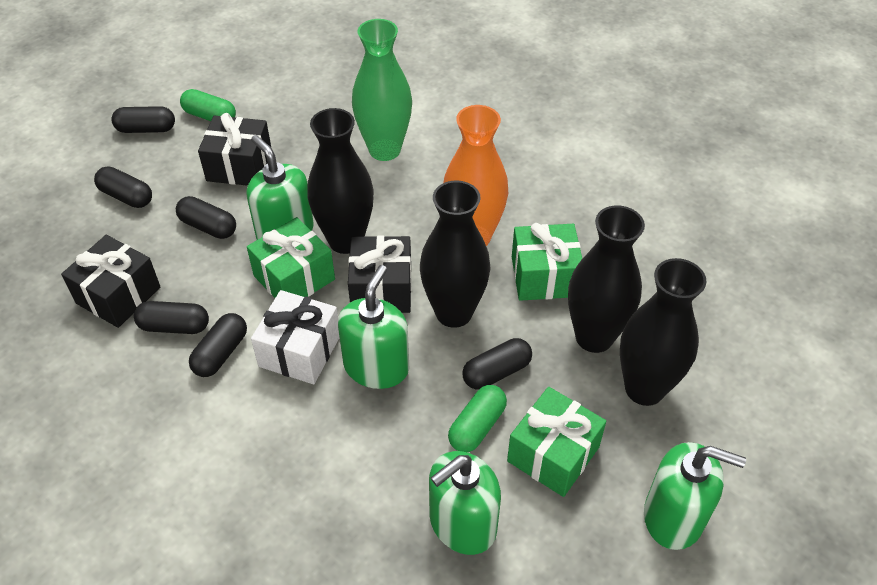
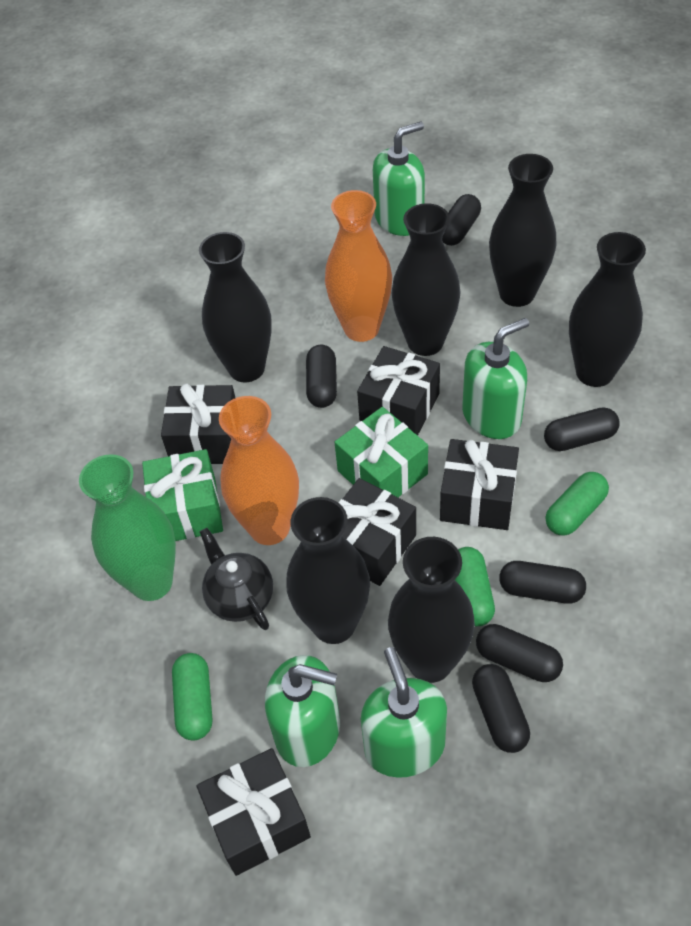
black gift: 3 -> 5
black teapot: 0 -> 1
black vase: 4 -> 6
green capsule: 2 -> 3
green gift: 3 -> 2
orange vase: 1 -> 2
white gift: 1 -> 0

